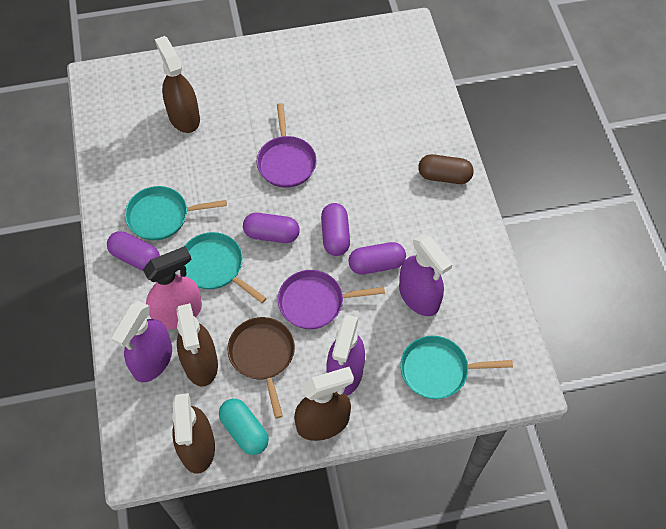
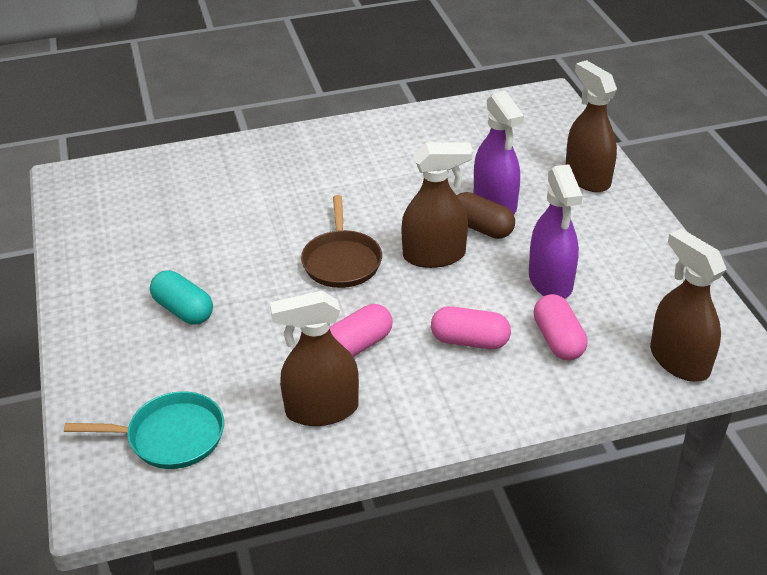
pink capsule: 0 -> 3
pink spray bottle: 1 -> 0
purple capsule: 4 -> 0
purple pan: 2 -> 0
purple spray bottle: 3 -> 2
turquoise pan: 3 -> 1

